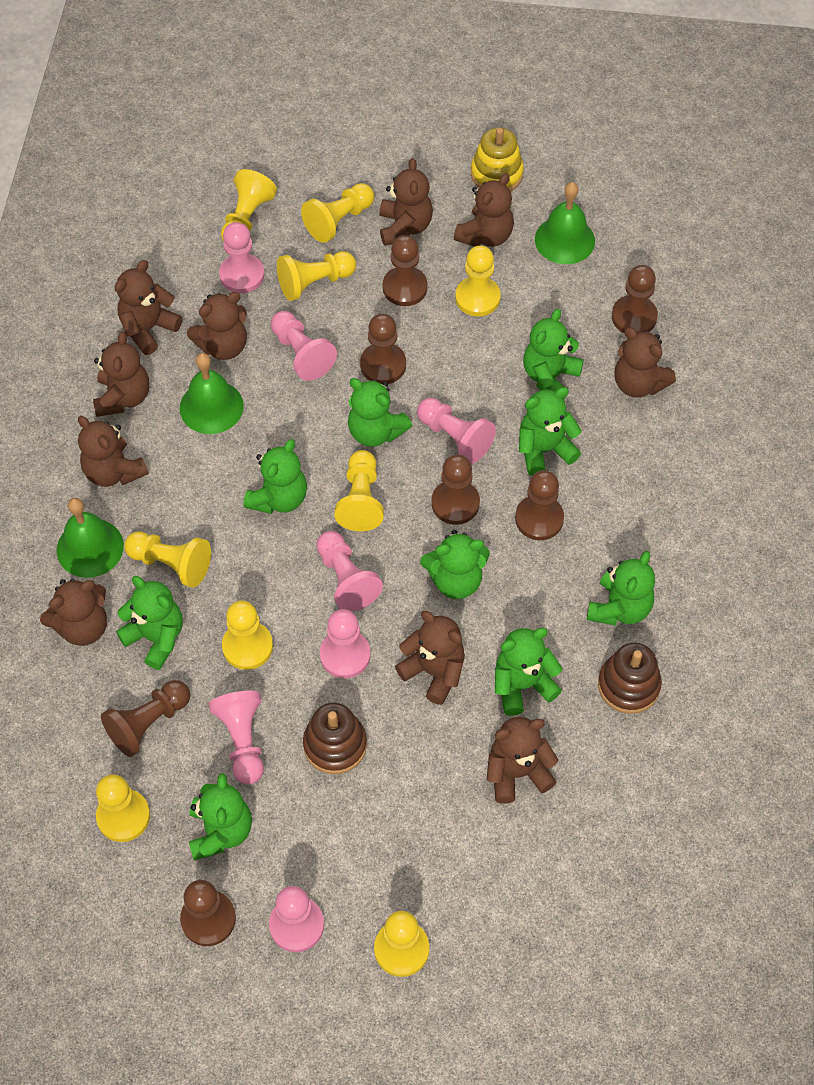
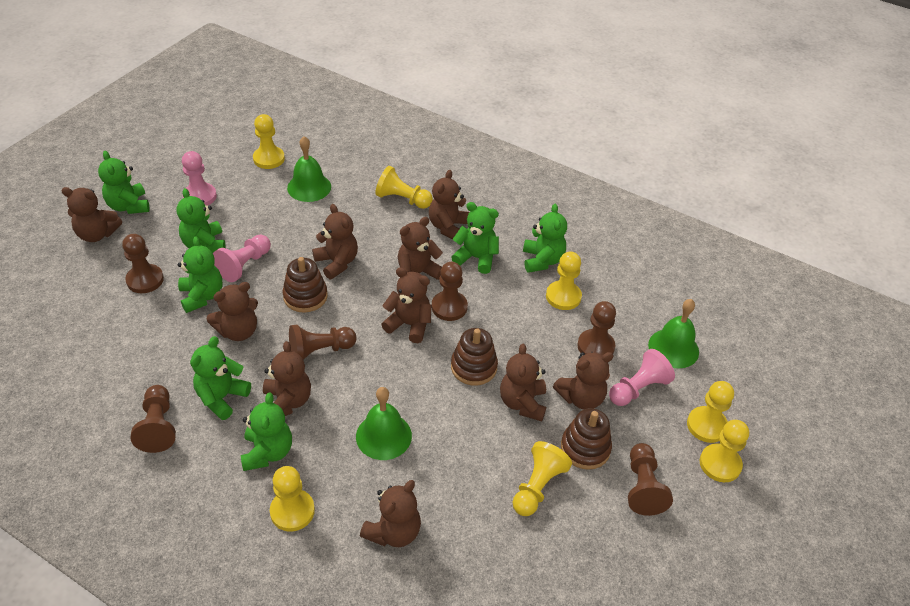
brown pawn: 7 -> 6
brown stacking toy: 2 -> 3
green teddy bear: 9 -> 7
pink pawn: 7 -> 3
yellow pawn: 9 -> 7
yellow stacking toy: 1 -> 0

